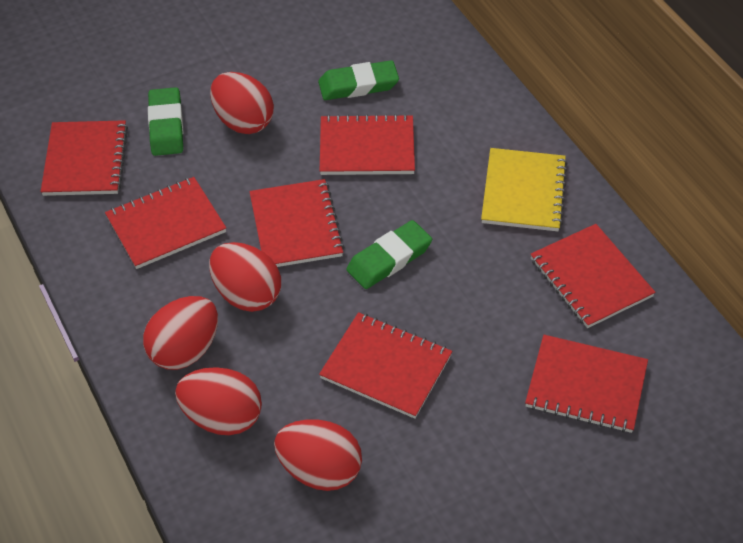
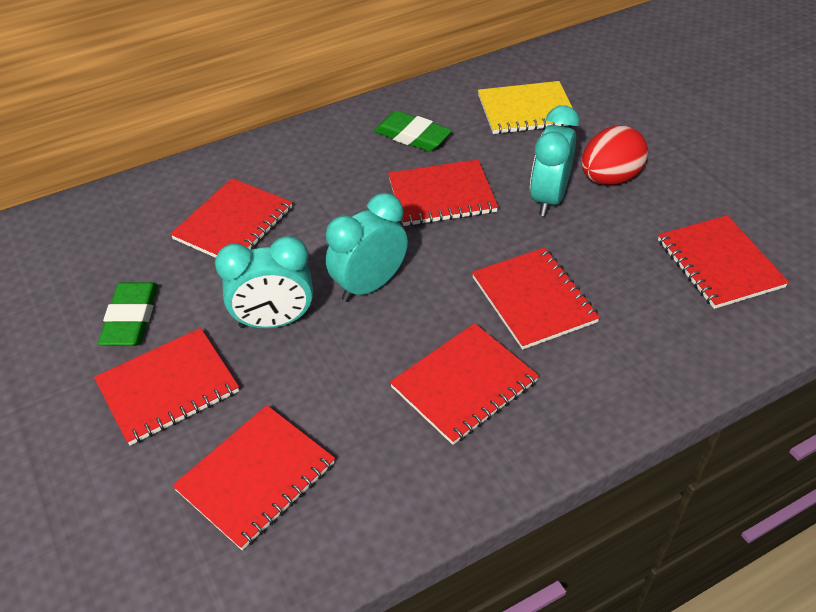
green eraser: 3 -> 2
red egg: 5 -> 1
turquoise clock: 0 -> 3

